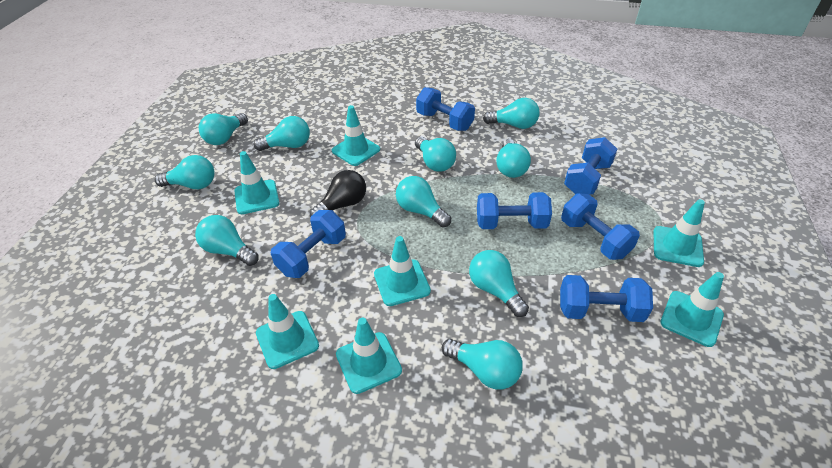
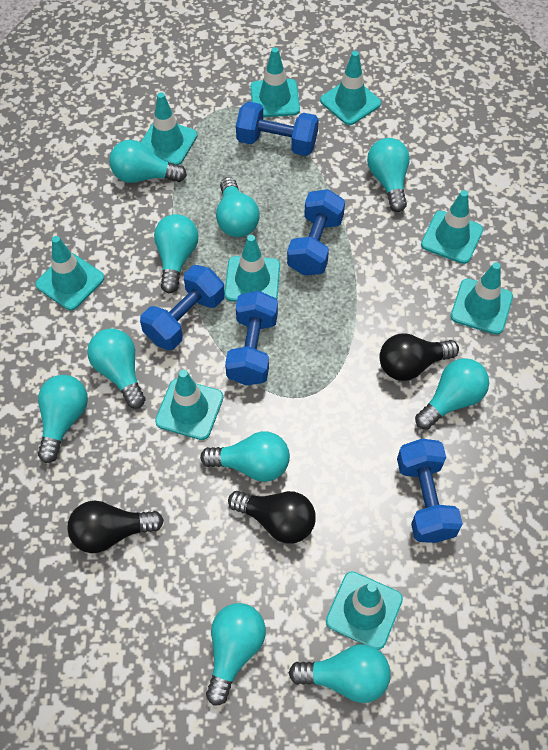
black light bulb: 1 -> 3
blue dumbbell: 6 -> 5
turquoise traffic cone: 7 -> 9

